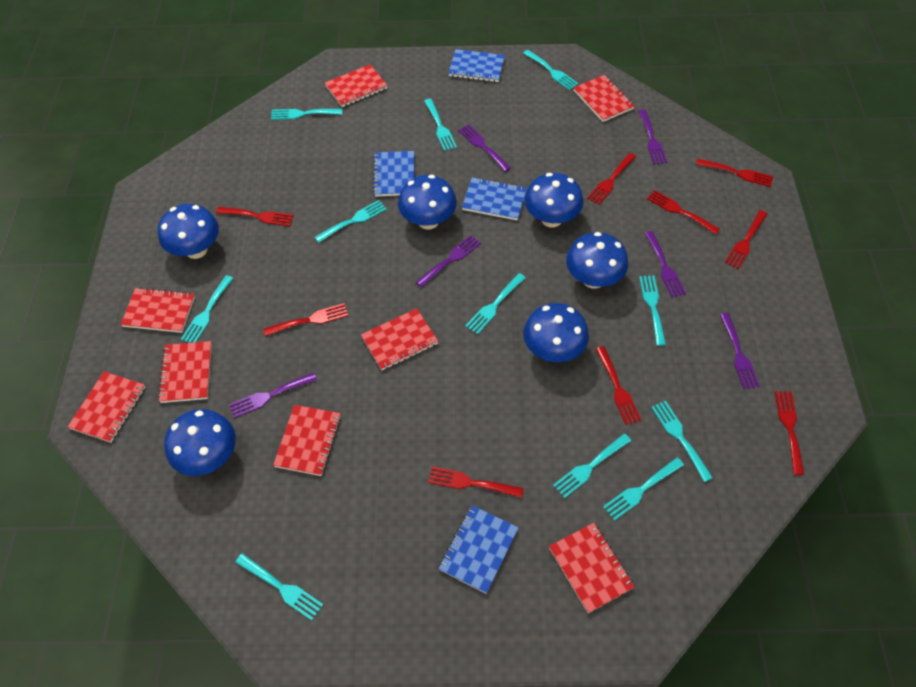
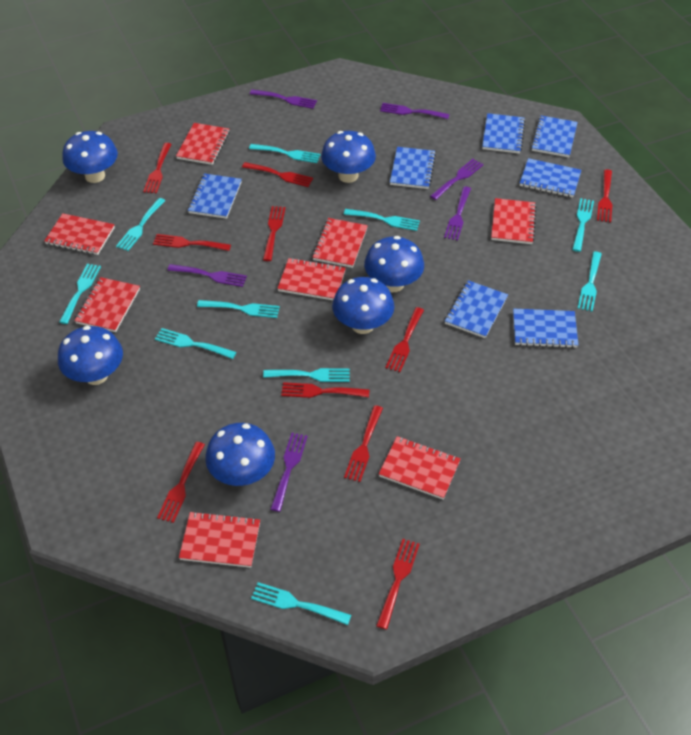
blue notebook: 4 -> 7
red fork: 9 -> 10
turquoise fork: 11 -> 10

